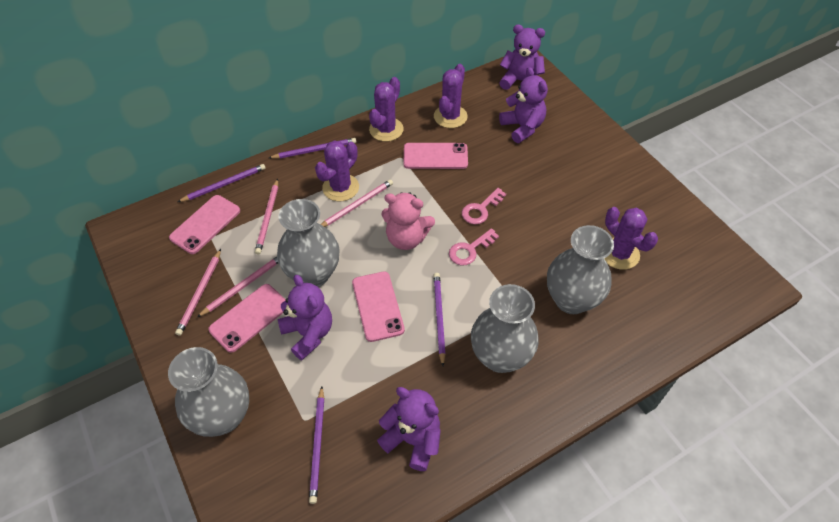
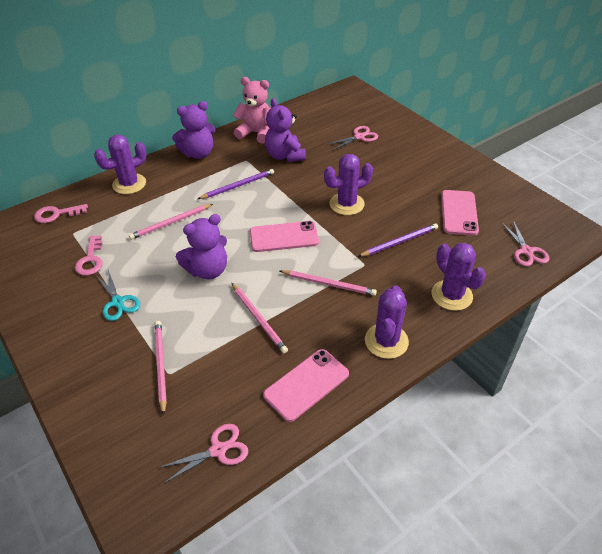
grey vase: 4 -> 0
pink phone: 4 -> 3
pink scissors: 0 -> 3
purple pencil: 4 -> 2
purple teddy bear: 4 -> 3
turquoise scissors: 0 -> 1

